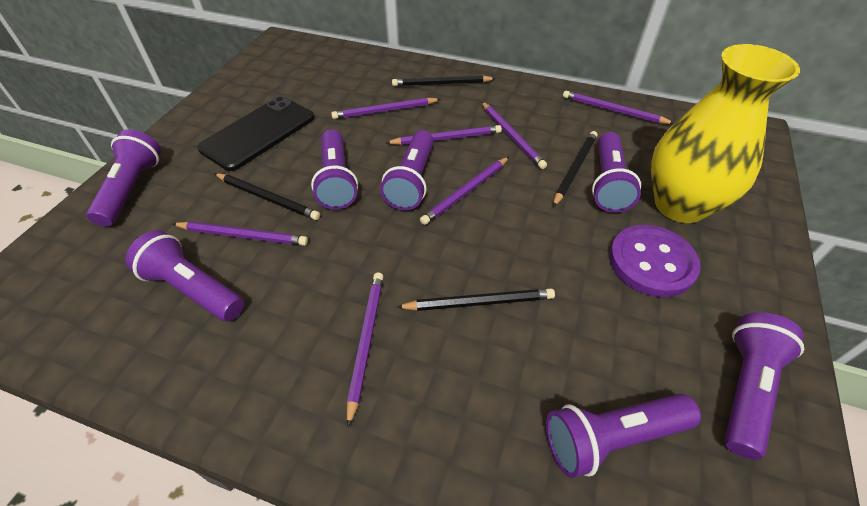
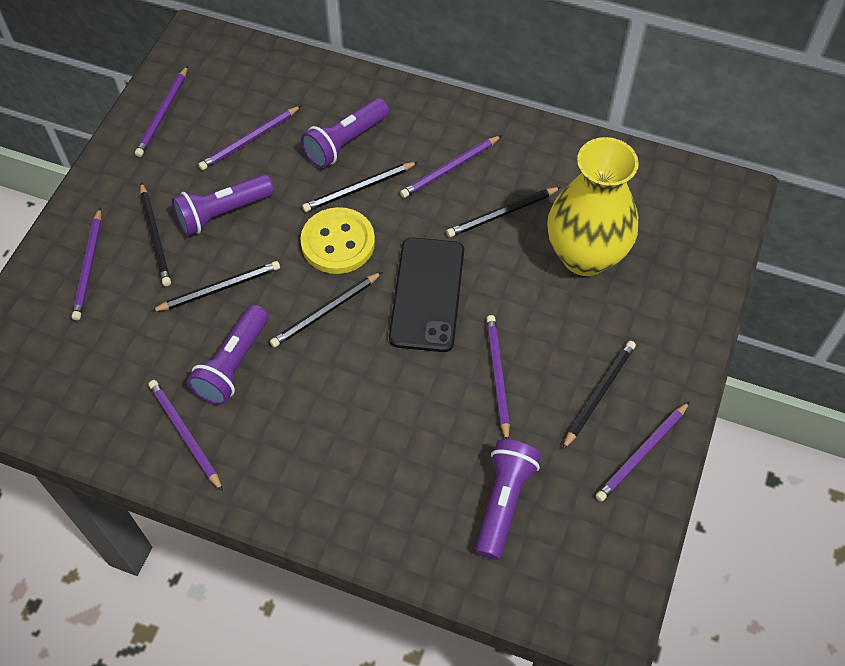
black pencil: 4 -> 6
purple button: 1 -> 0
purple flashlight: 7 -> 4
yellow button: 0 -> 1

